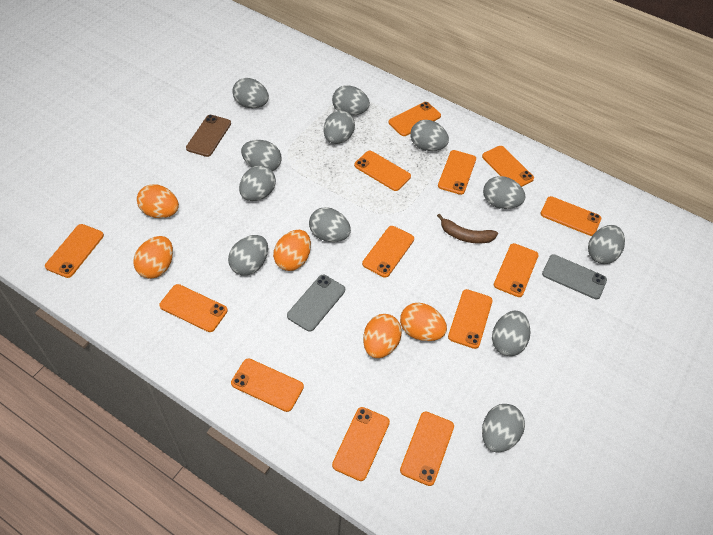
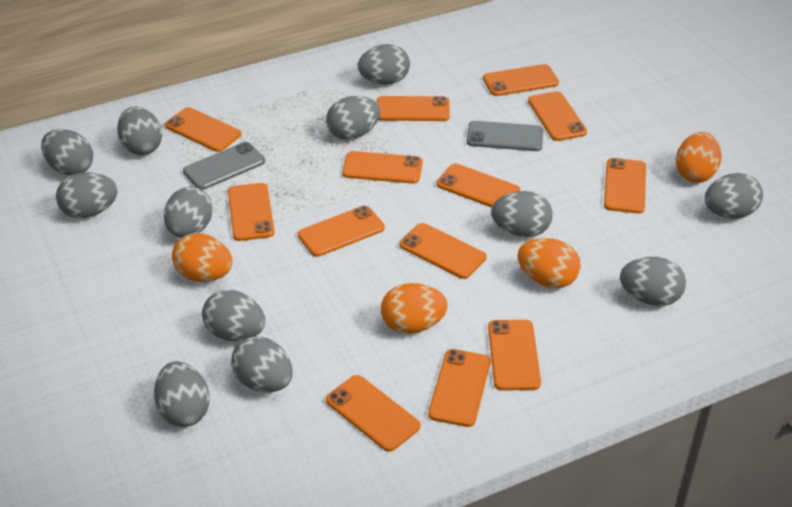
brown banana: 1 -> 0
brown phone: 1 -> 0
orange egg: 5 -> 4

